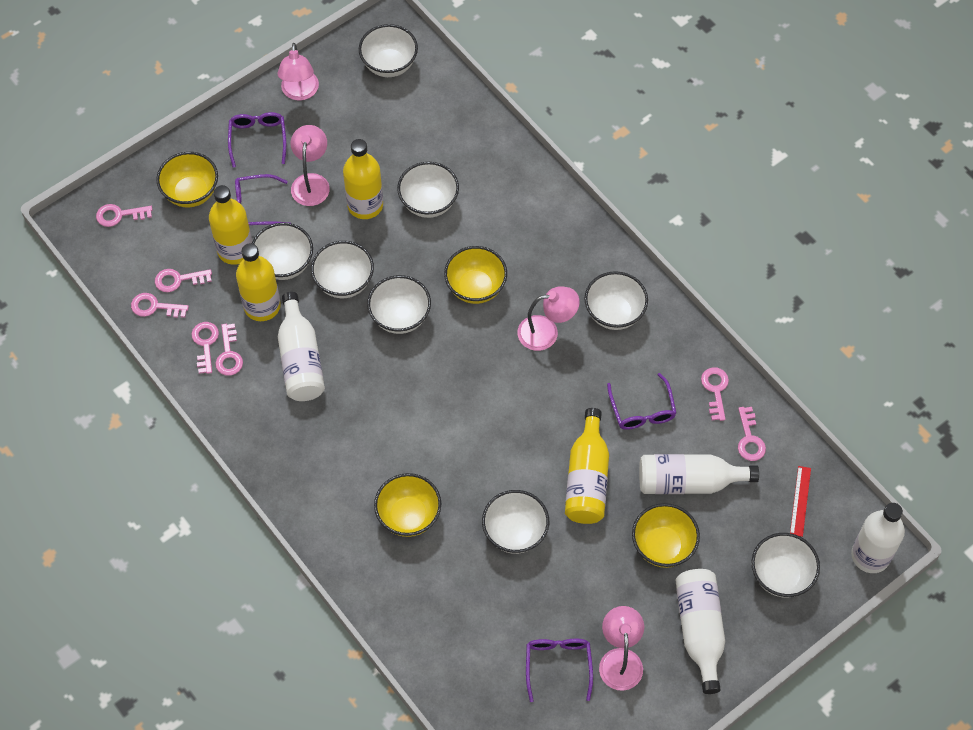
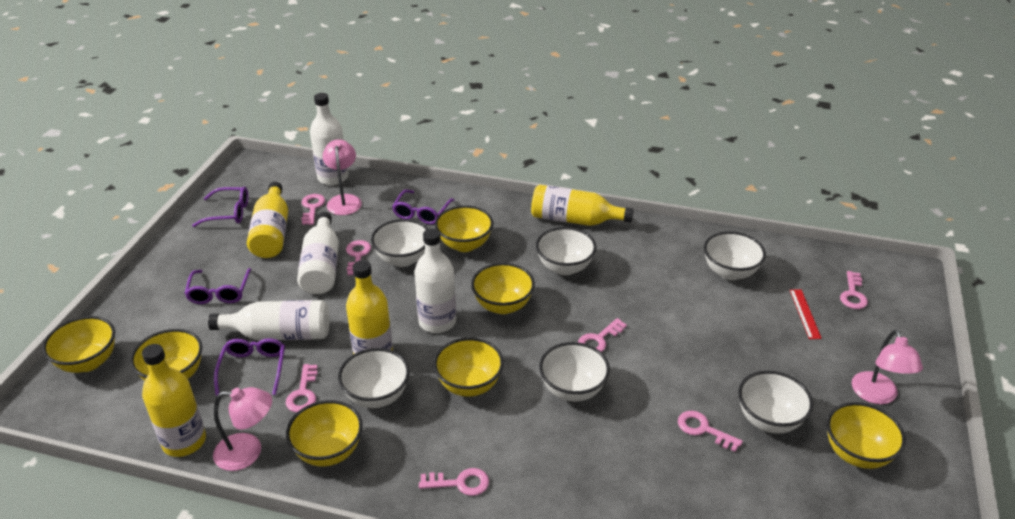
pink lamp: 4 -> 3
white bowl: 8 -> 6
yellow bowl: 4 -> 7

